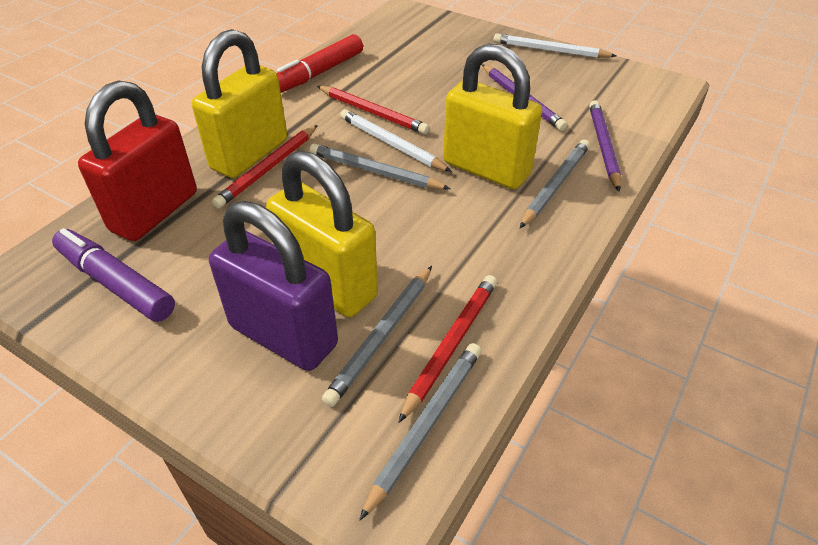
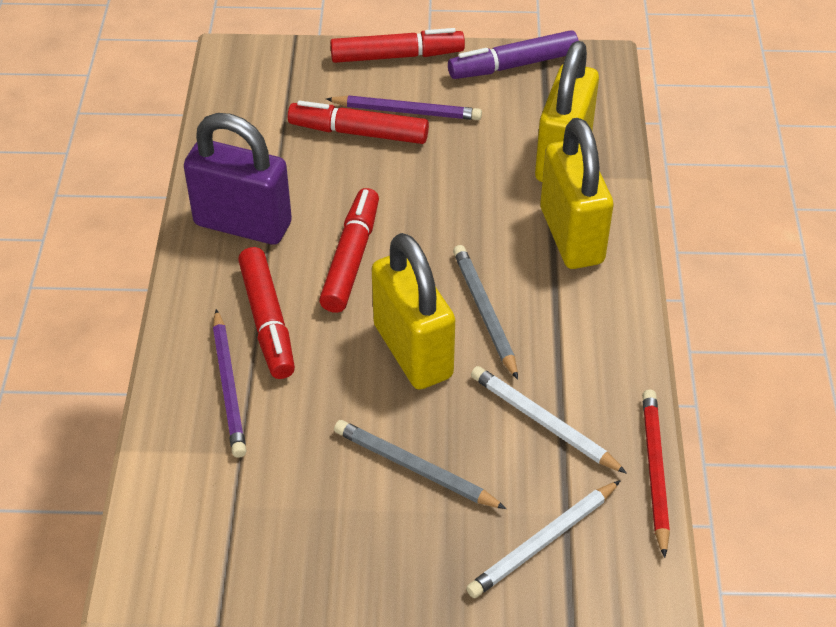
grey pencil: 4 -> 2
red marker: 1 -> 4
red padlock: 1 -> 0
red pencil: 3 -> 1

